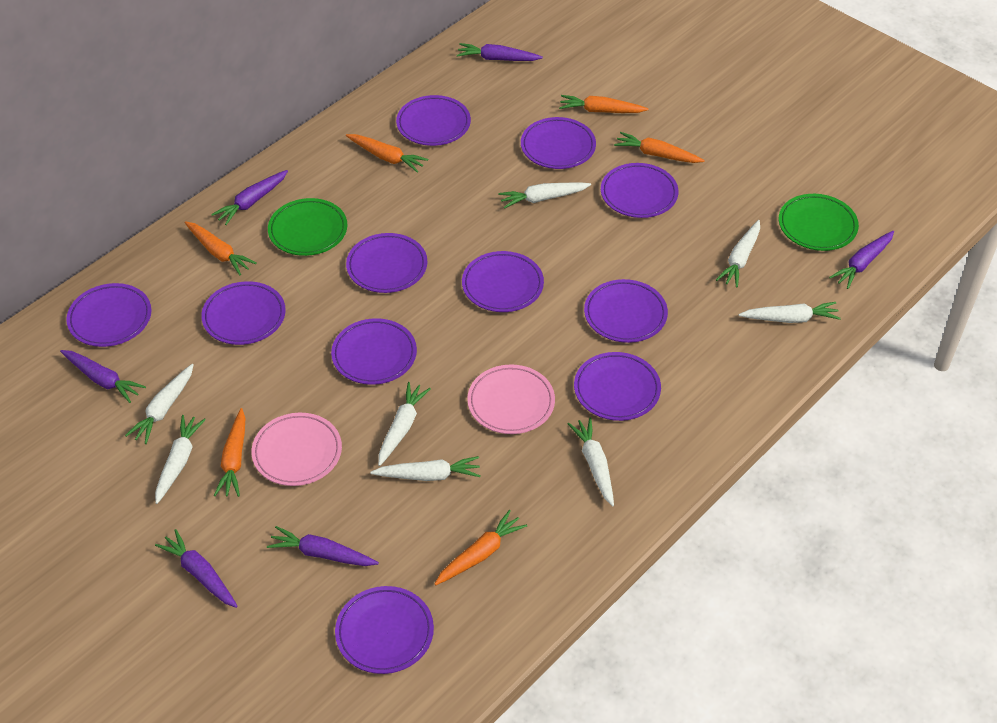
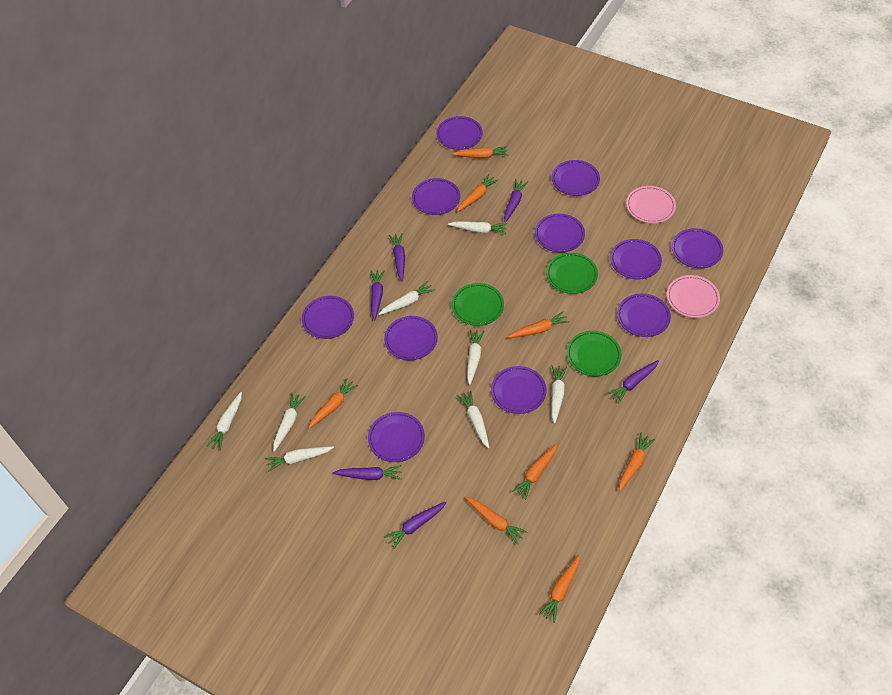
green plate: 2 -> 3
orange carrot: 6 -> 8

